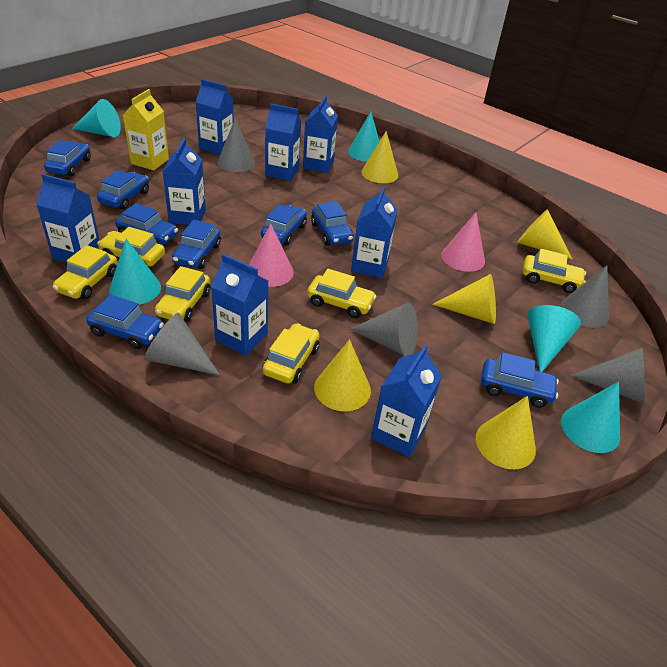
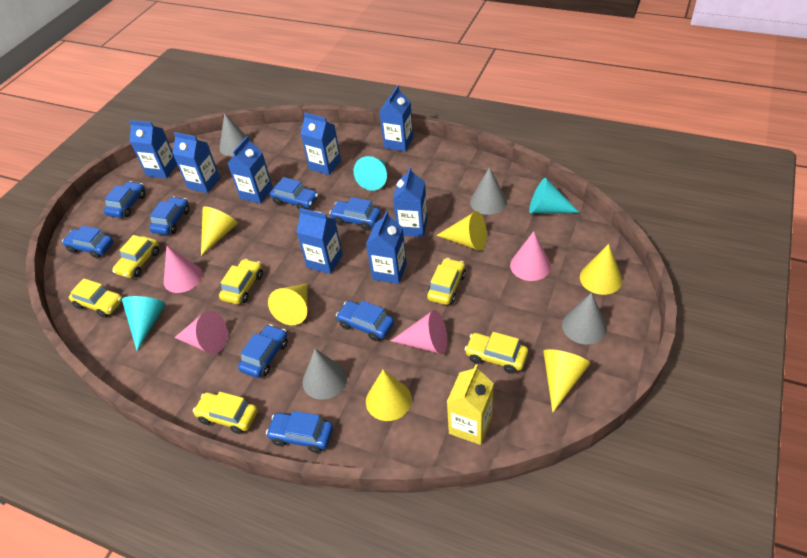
grey cone: 5 -> 4
pink cone: 2 -> 4
turquoise cone: 5 -> 3
yellow cone: 5 -> 6

